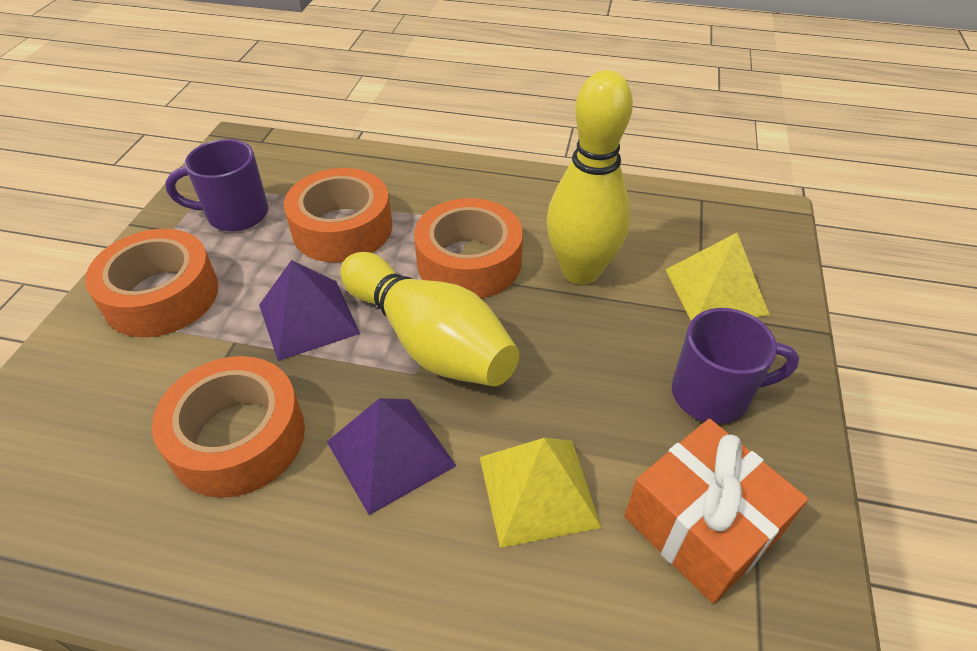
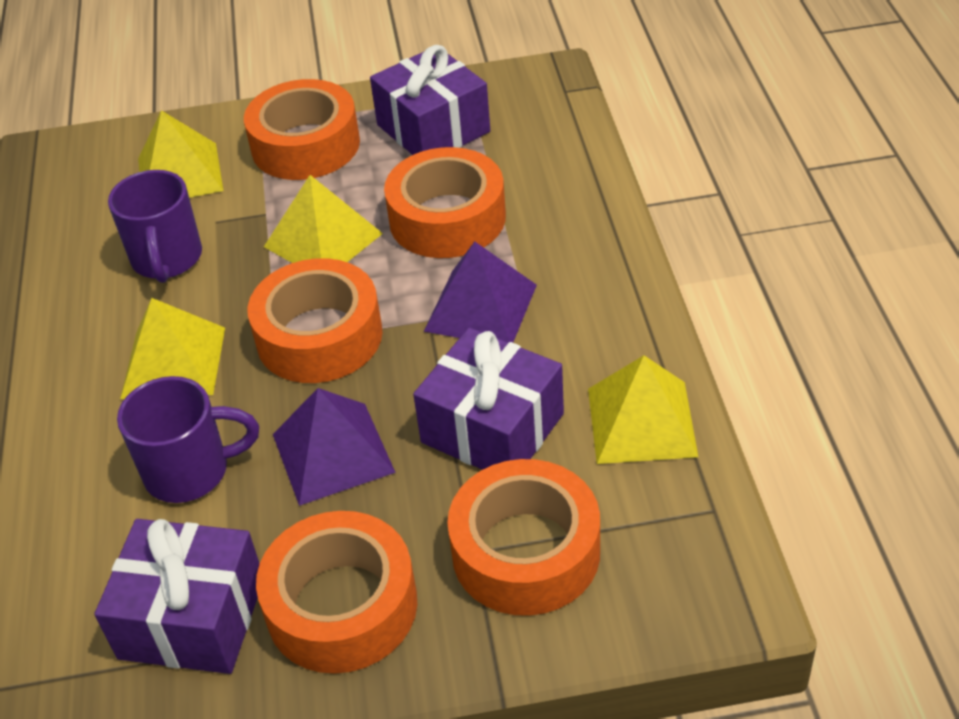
orange gift: 1 -> 0
orange tape: 4 -> 5
purple gift: 0 -> 3
yellow bowling pin: 2 -> 0
yellow pyramid: 2 -> 4

